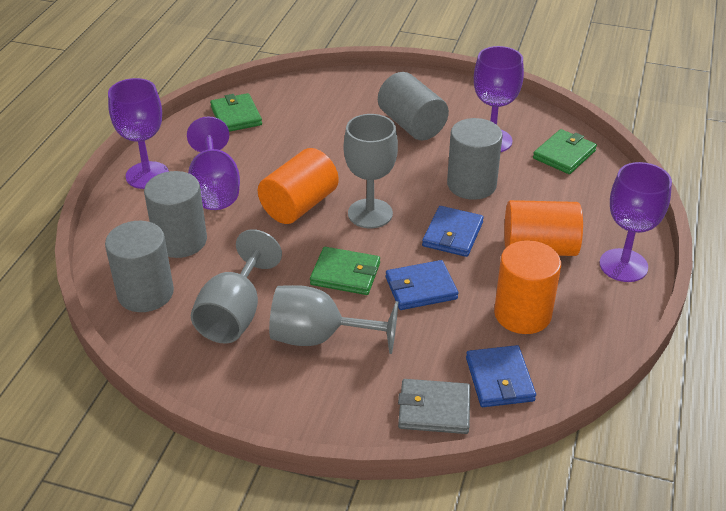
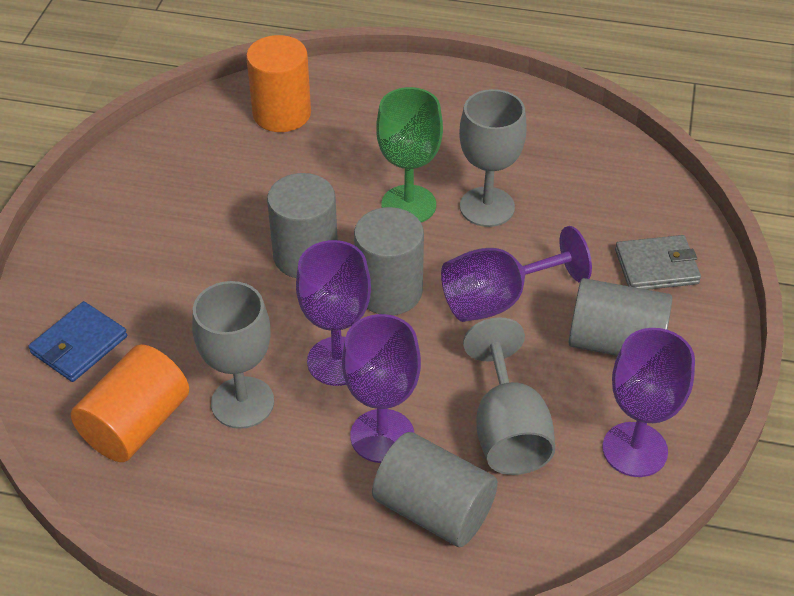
blue wallet: 3 -> 1
green goblet: 0 -> 1
green wallet: 3 -> 0
orange cylinder: 3 -> 2

